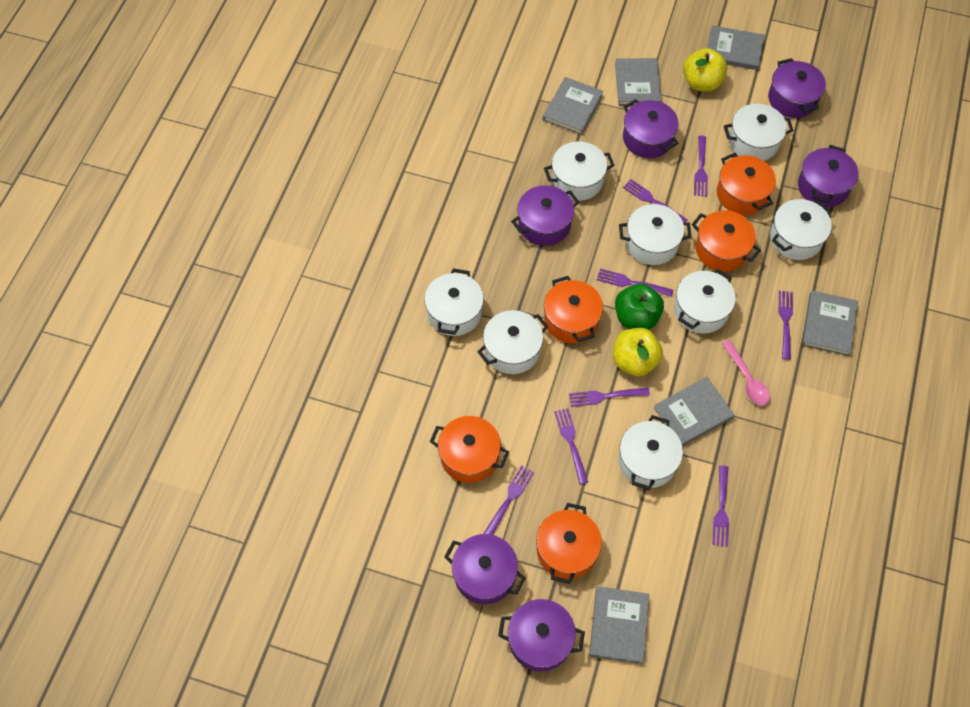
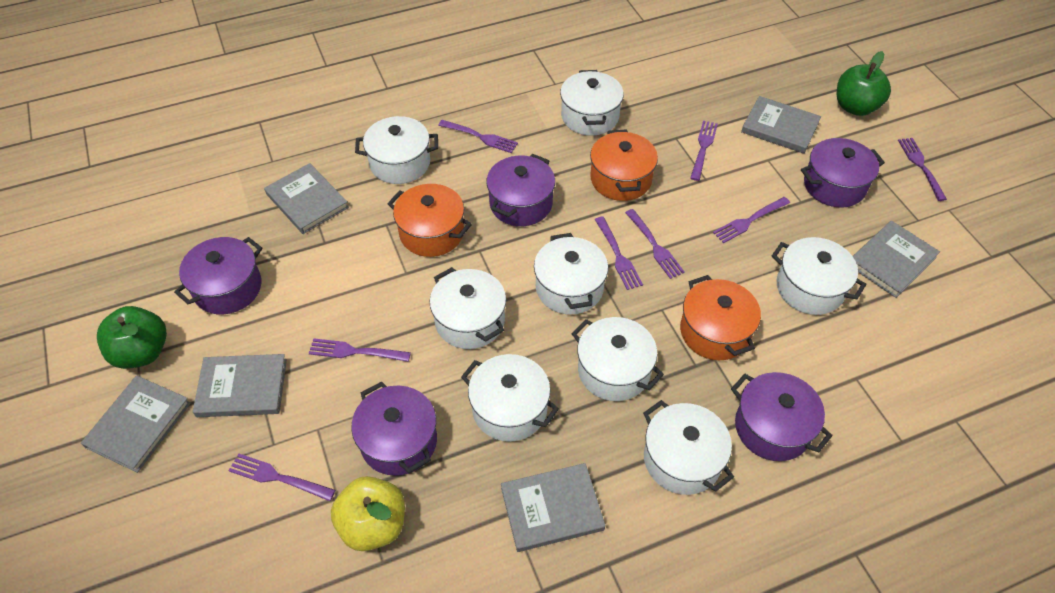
green apple: 1 -> 2
orange pot: 5 -> 3
pink spoon: 1 -> 0
purple pot: 6 -> 5
yellow apple: 2 -> 1

